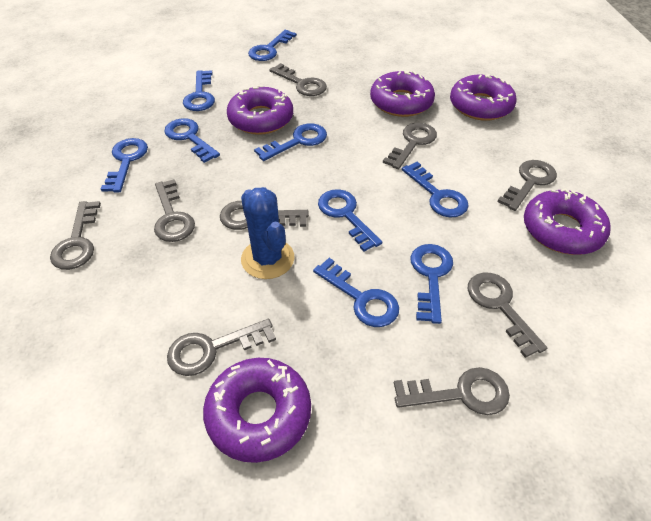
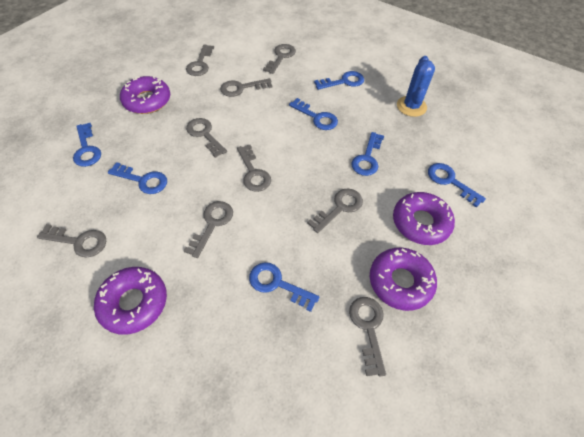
blue key: 9 -> 7
purple donut: 5 -> 4

